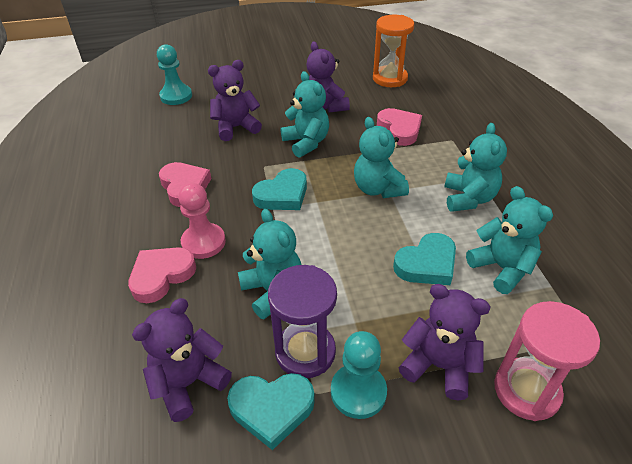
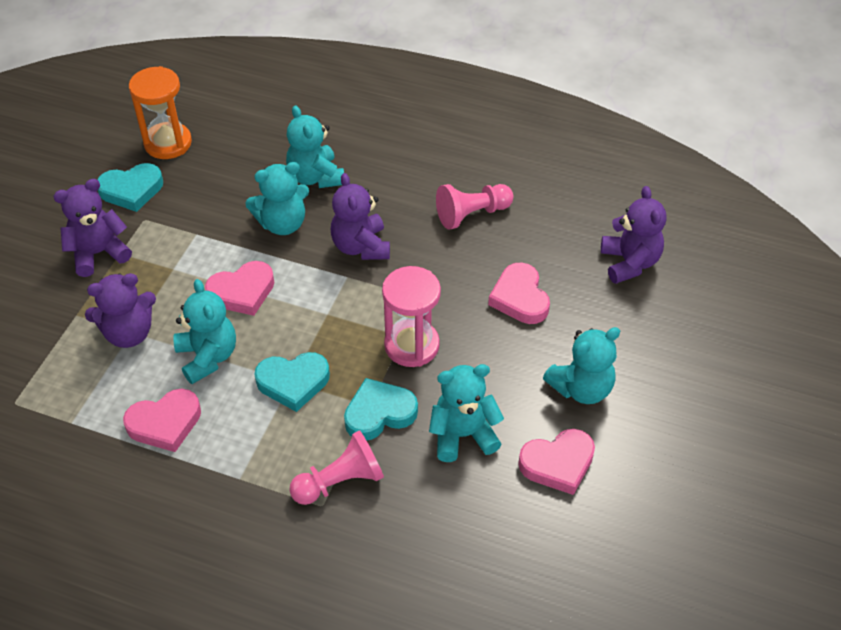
pink heart: 3 -> 4
pink pawn: 1 -> 2
purple hourglass: 1 -> 0
turquoise pawn: 2 -> 0

